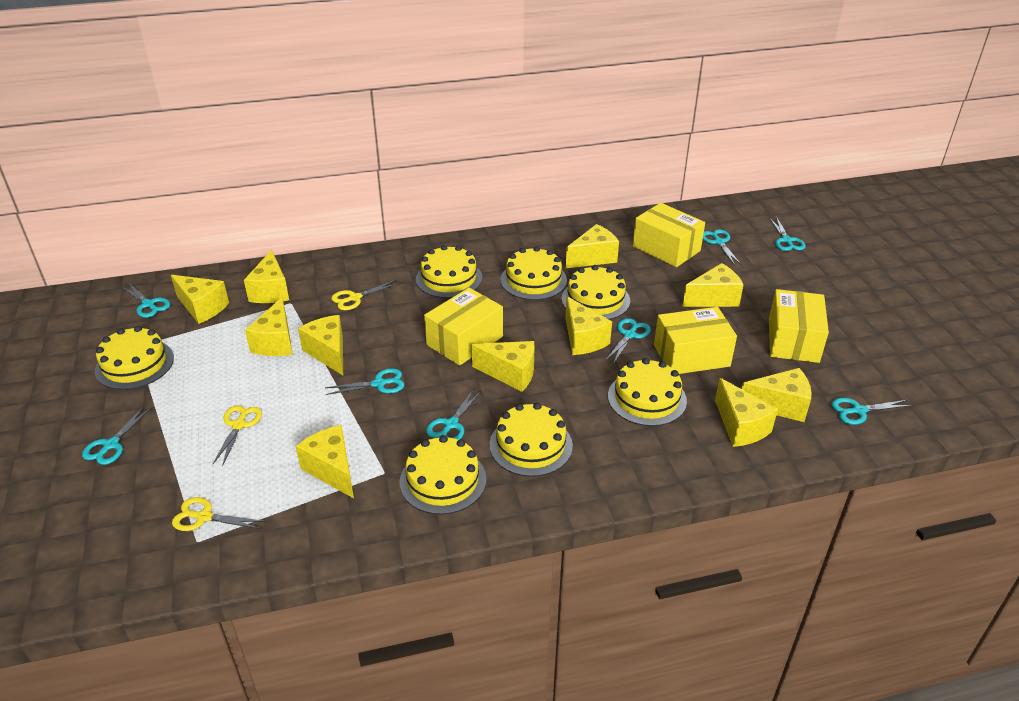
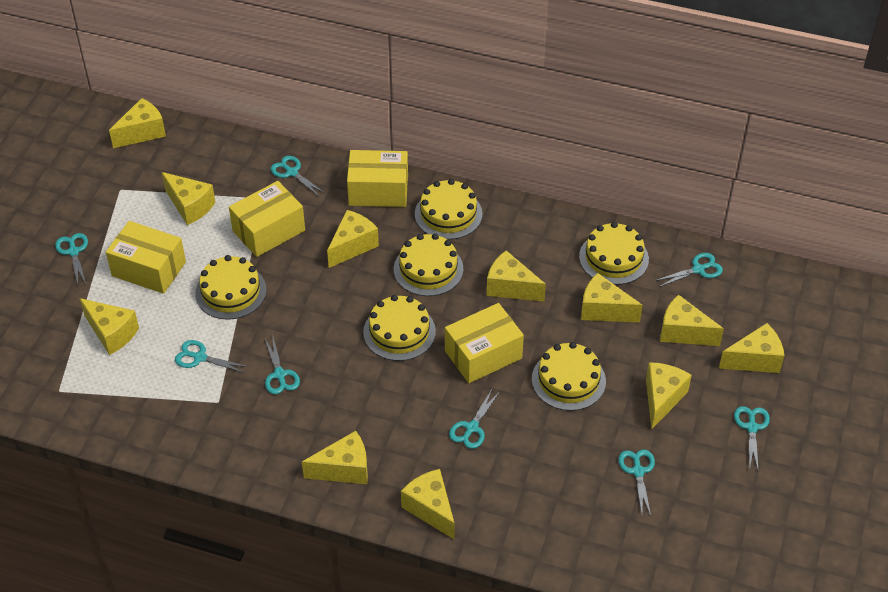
yellow cake: 7 -> 6
yellow scissors: 3 -> 0

